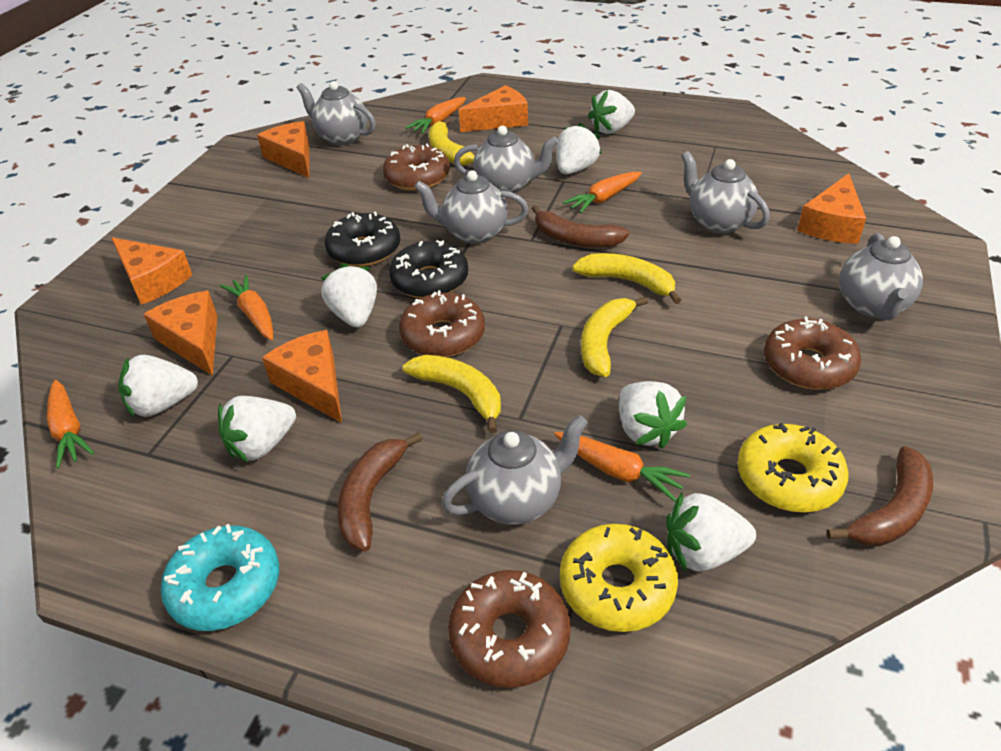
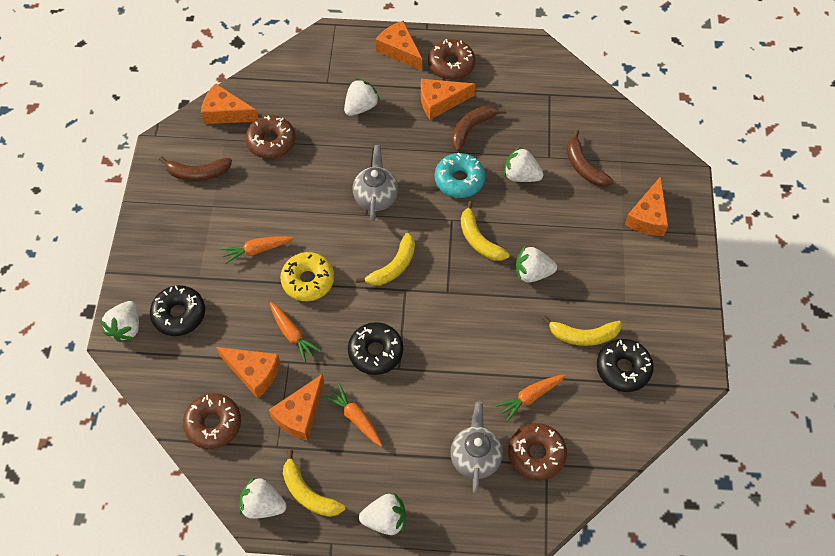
black donut: 2 -> 3
grey teapot: 6 -> 2
orange carrot: 5 -> 4
white strawberry: 7 -> 6
yellow donut: 2 -> 1

